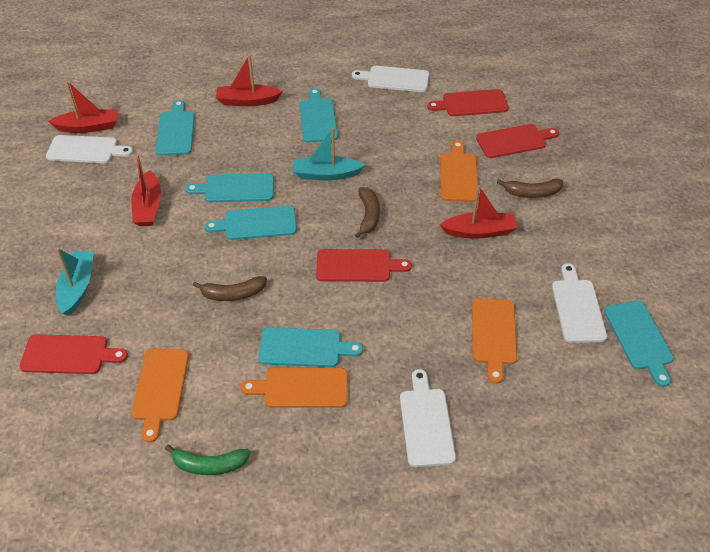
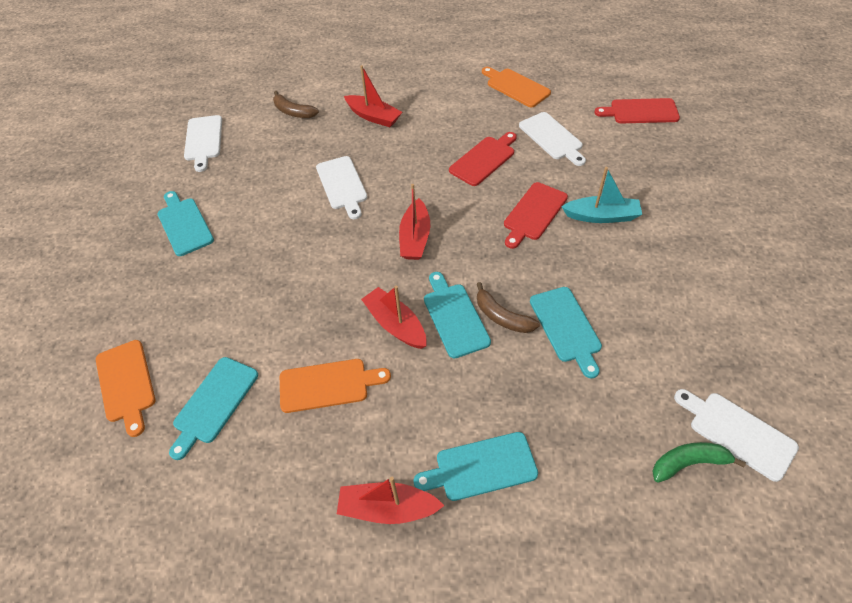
brown banana: 3 -> 2
orange cutting board: 4 -> 3
red cutting board: 4 -> 3
turquoise boat: 2 -> 1
turquoise cutting board: 6 -> 5

